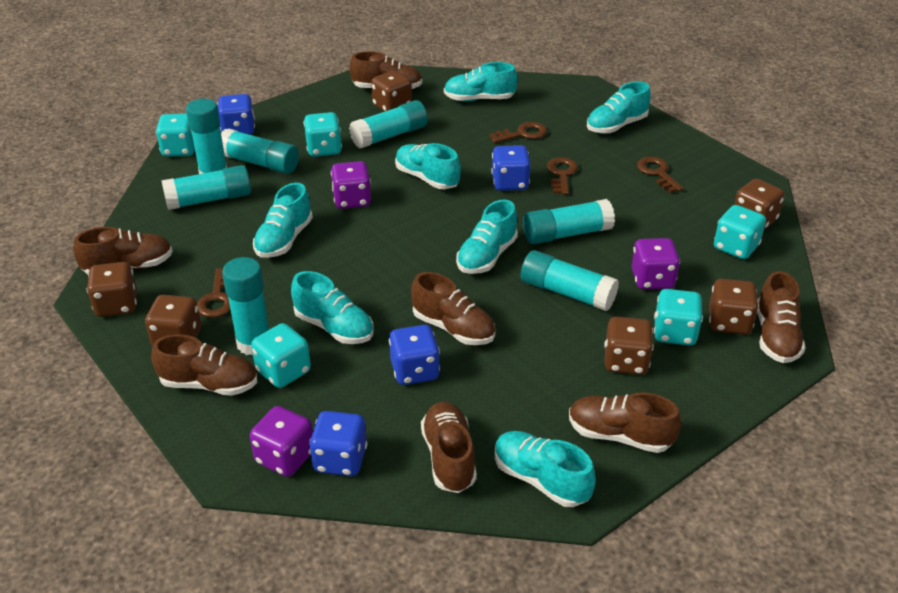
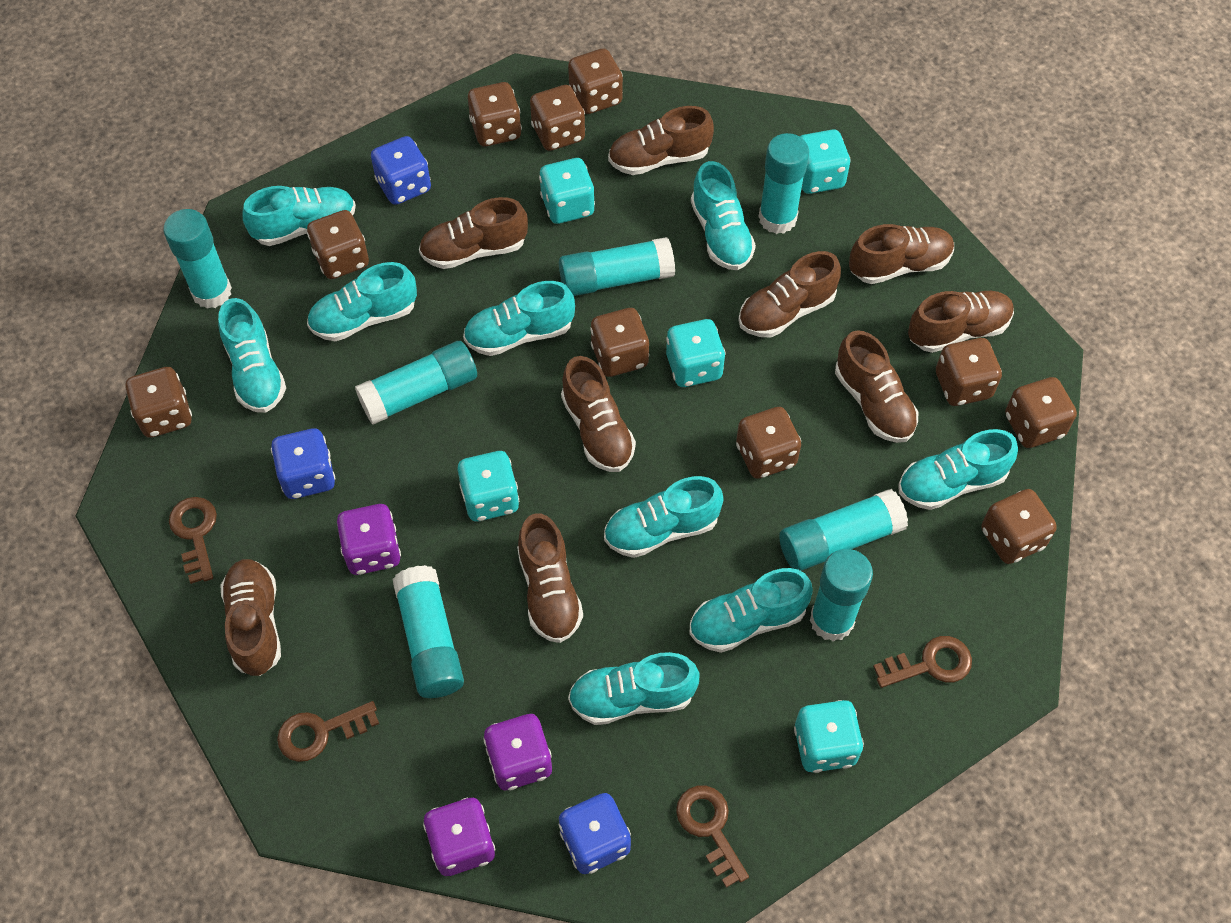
blue dice: 4 -> 3
brown dice: 6 -> 10
brown shoe: 7 -> 9
turquoise shoe: 7 -> 9

